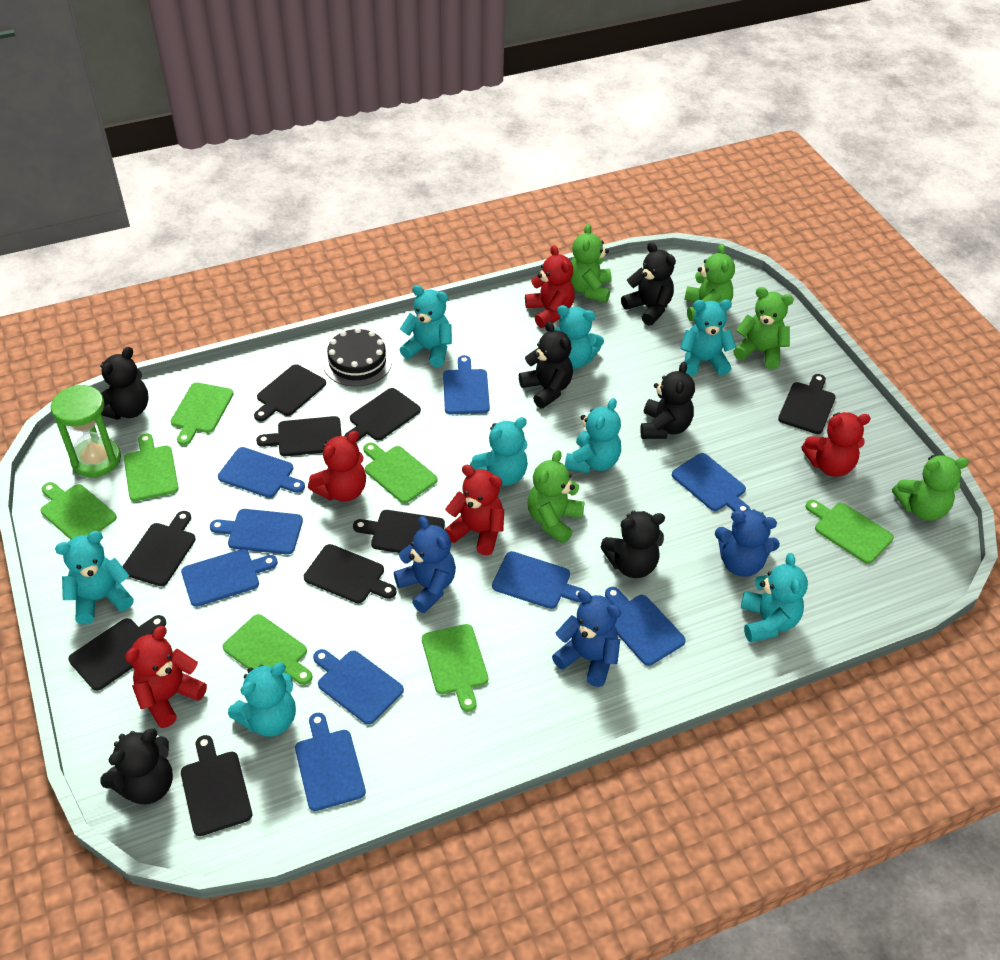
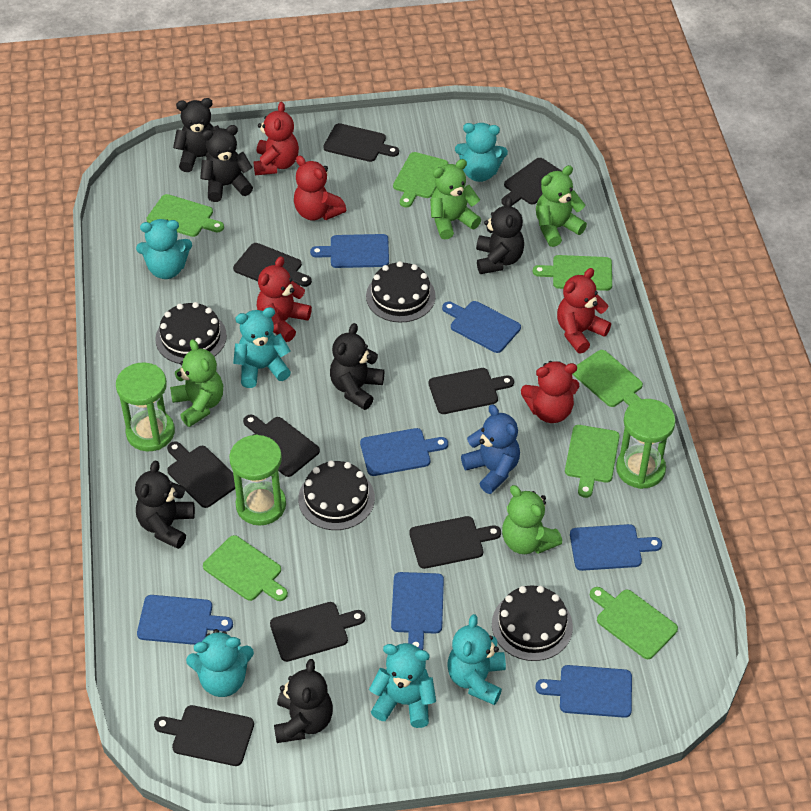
black cake: 1 -> 4
blue cutting board: 9 -> 7
blue teddy bear: 3 -> 1
green hourglass: 1 -> 3
green teddy bear: 5 -> 4
turquoise teddy bear: 8 -> 6

